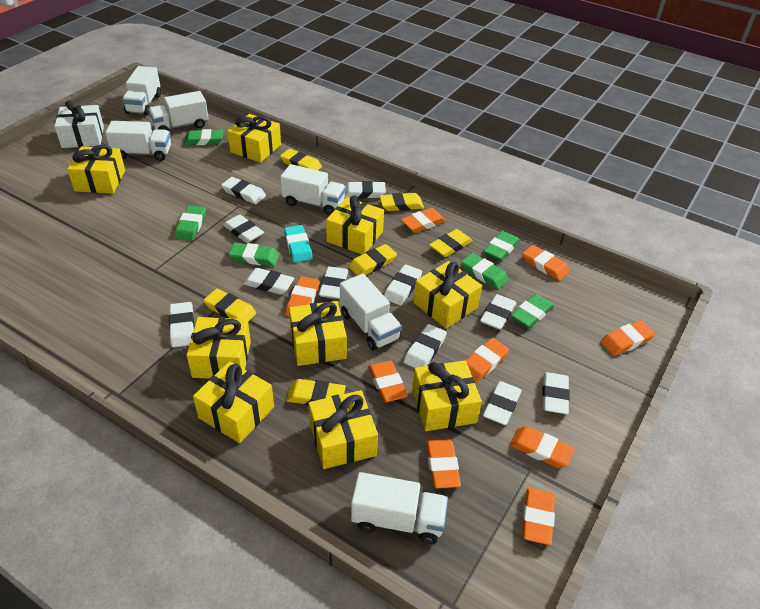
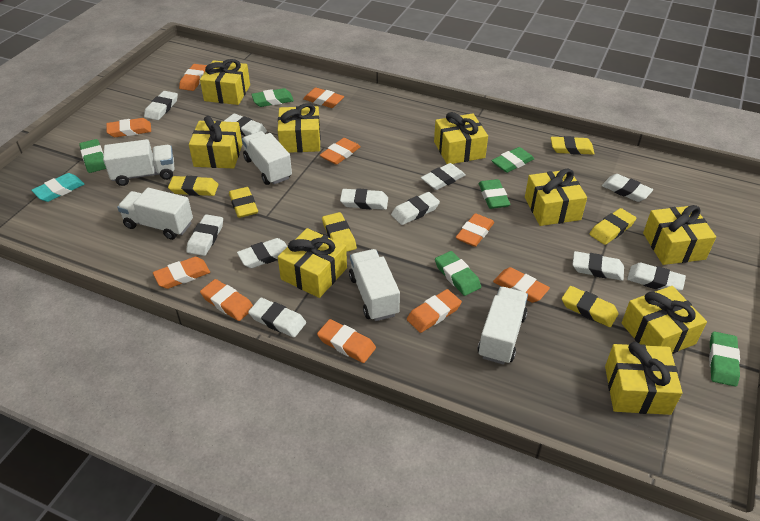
orange eraser: 9 -> 10
white gift: 1 -> 0
white truck: 6 -> 5

